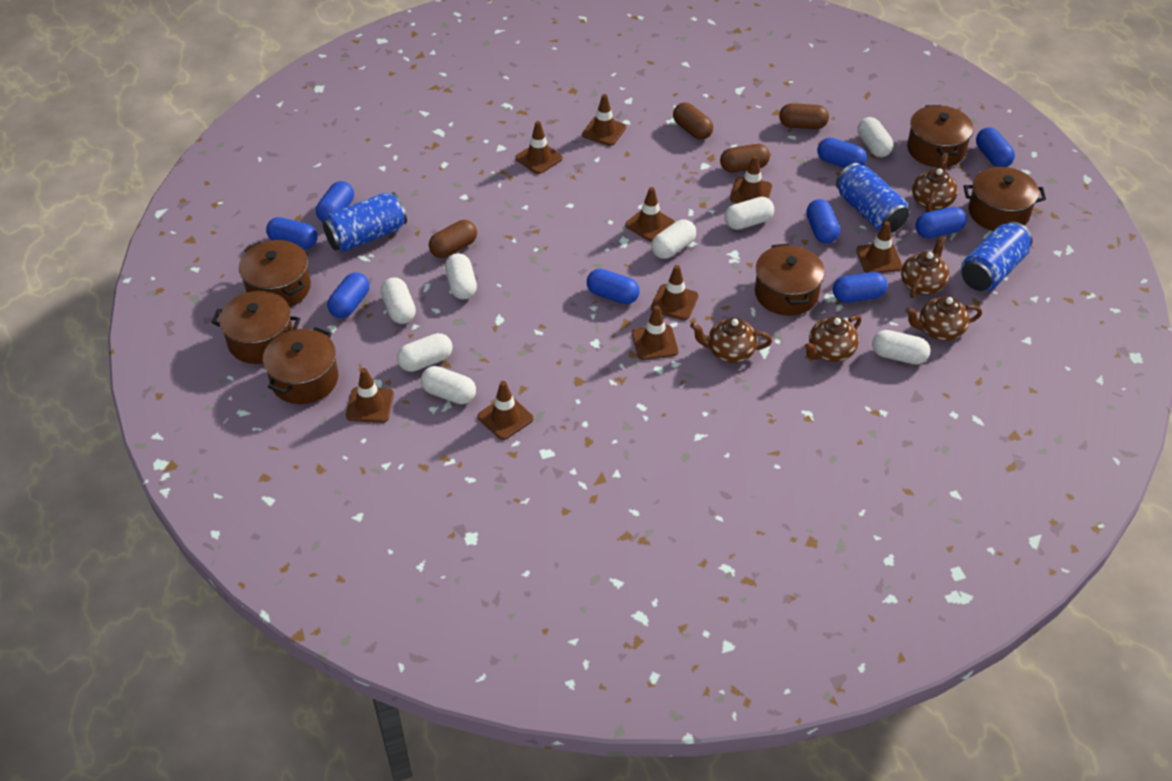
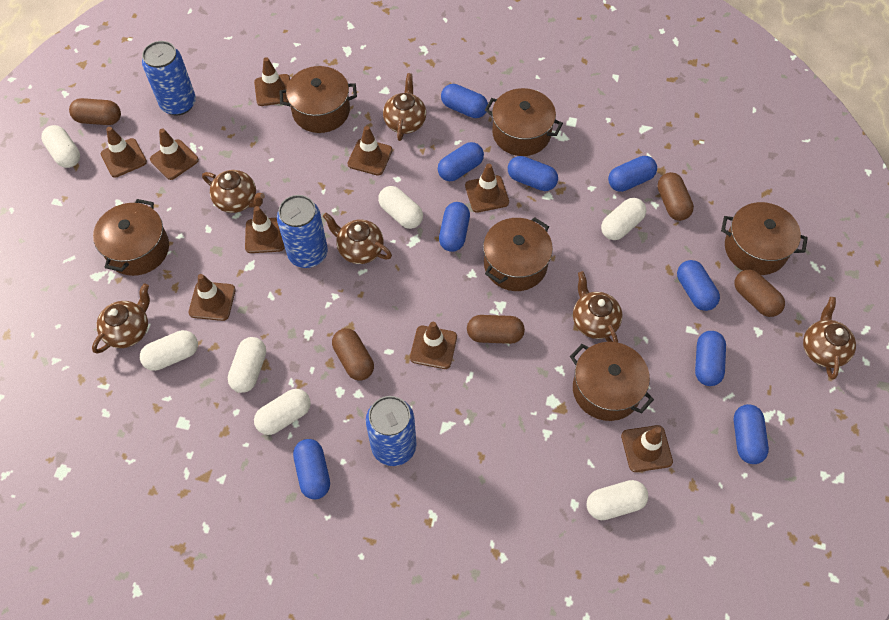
brown capsule: 4 -> 5
brown teapot: 5 -> 6
white capsule: 8 -> 7

